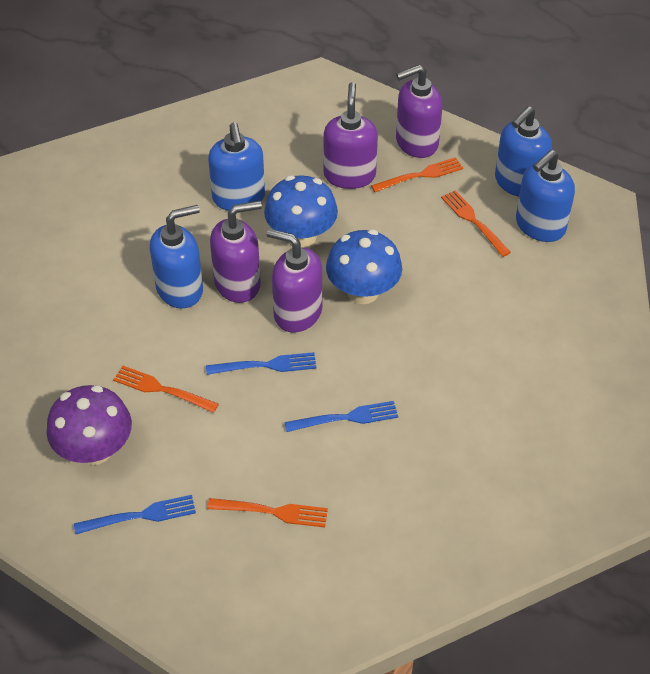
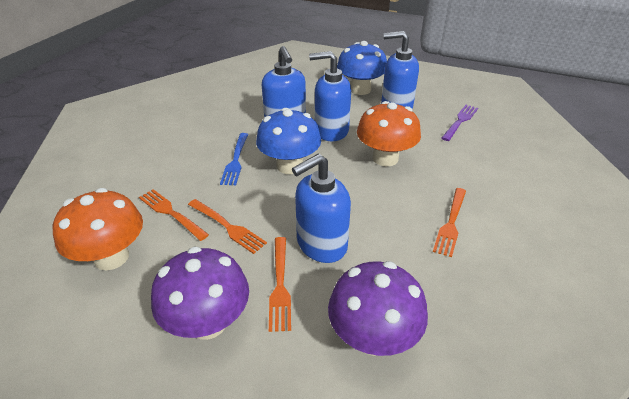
blue fork: 3 -> 1
orange mushroom: 0 -> 2
purple fork: 0 -> 1
purple mushroom: 1 -> 2
purple soap dispenser: 4 -> 0

